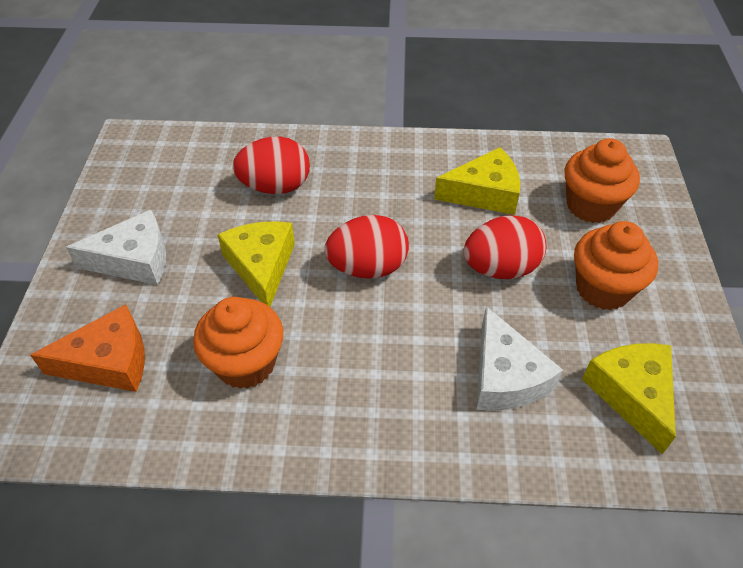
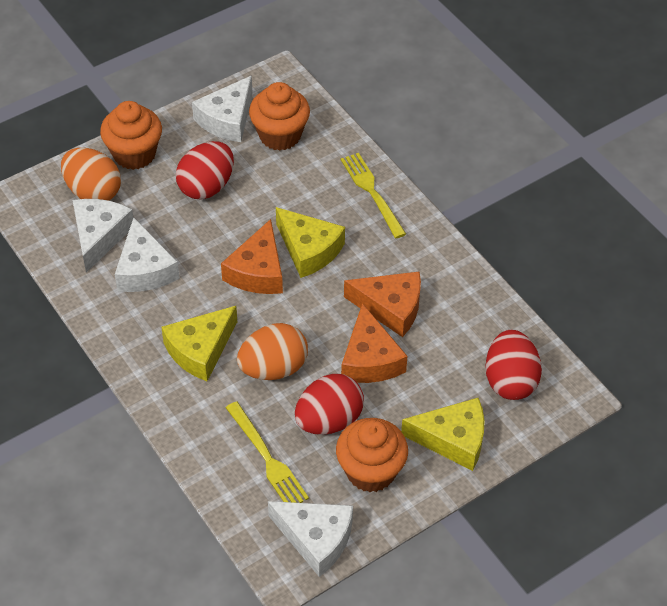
orange cheese: 1 -> 3
orange egg: 0 -> 2
white cheese: 2 -> 4
yellow fork: 0 -> 2

